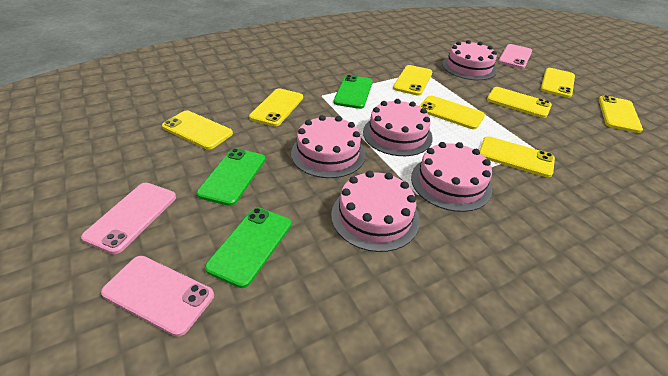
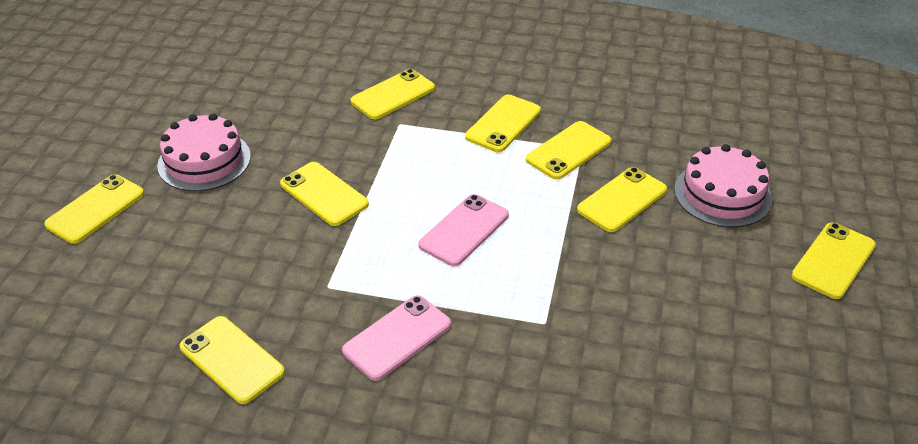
green phone: 3 -> 0
pink cake: 5 -> 2
pink phone: 3 -> 2

